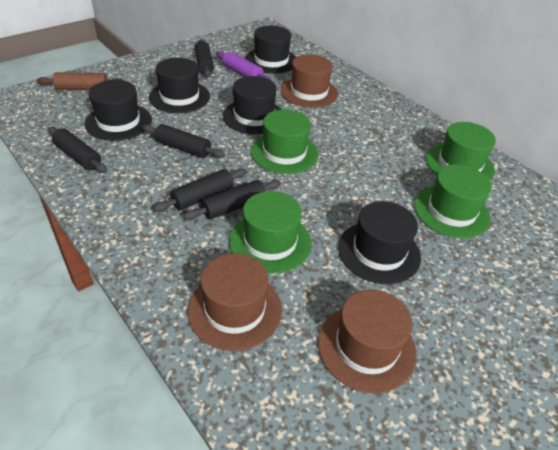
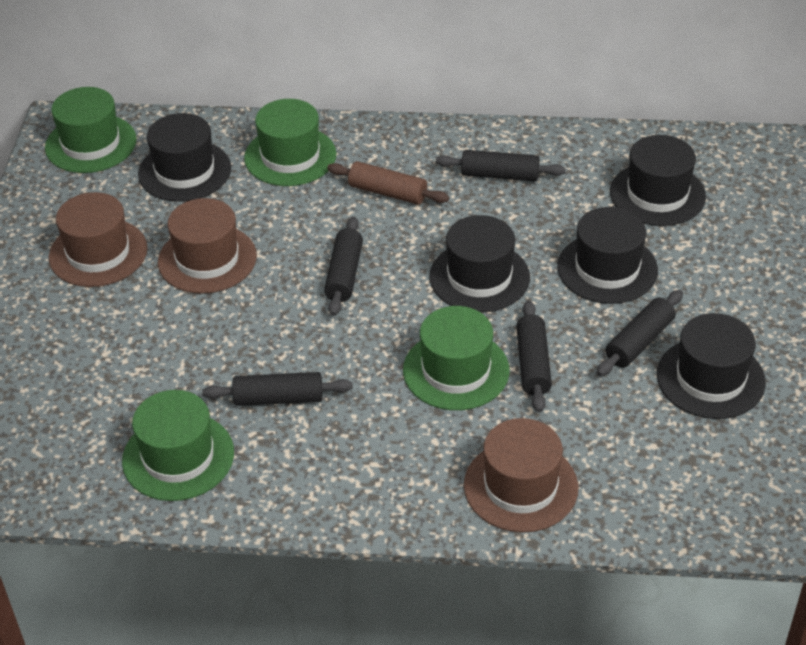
purple rolling pin: 1 -> 0

